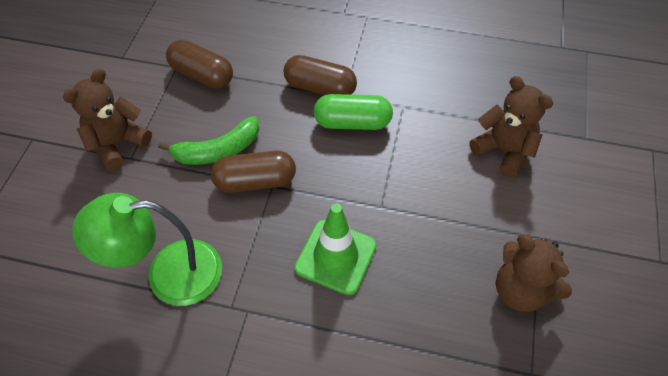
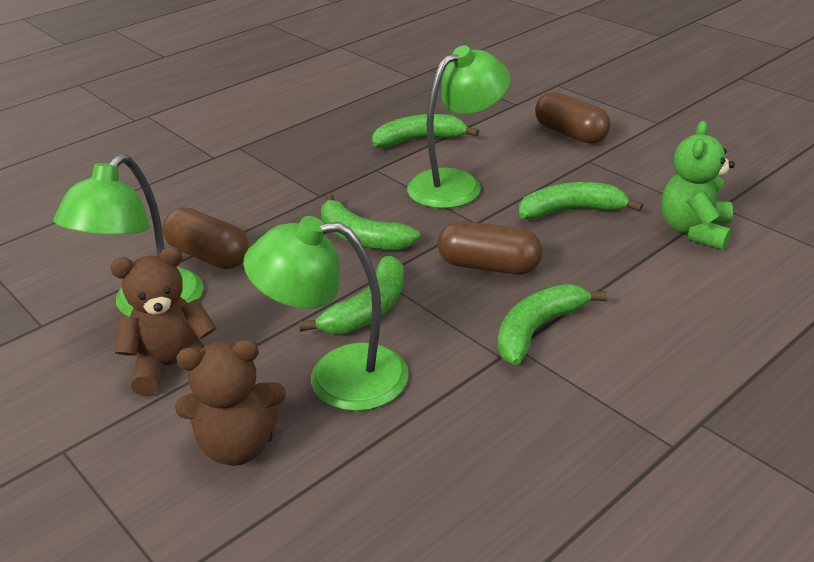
brown teddy bear: 3 -> 2
green banana: 1 -> 5
green capsule: 1 -> 0
green lamp: 1 -> 3
green teddy bear: 0 -> 1
green traffic cone: 1 -> 0

